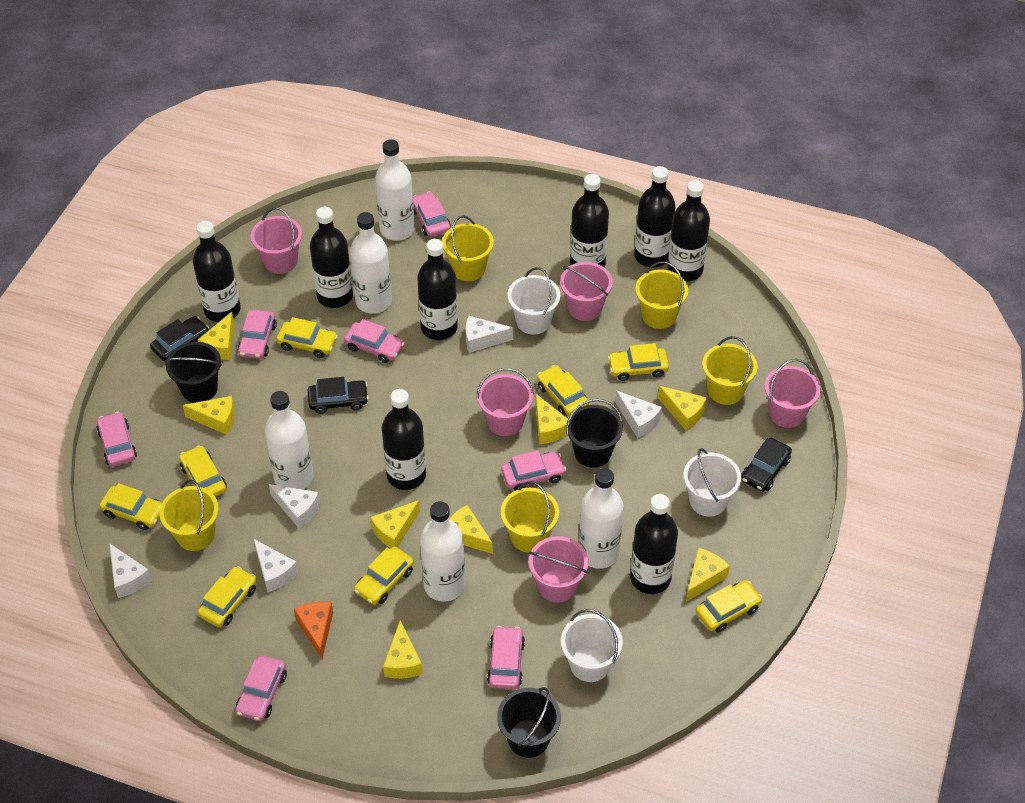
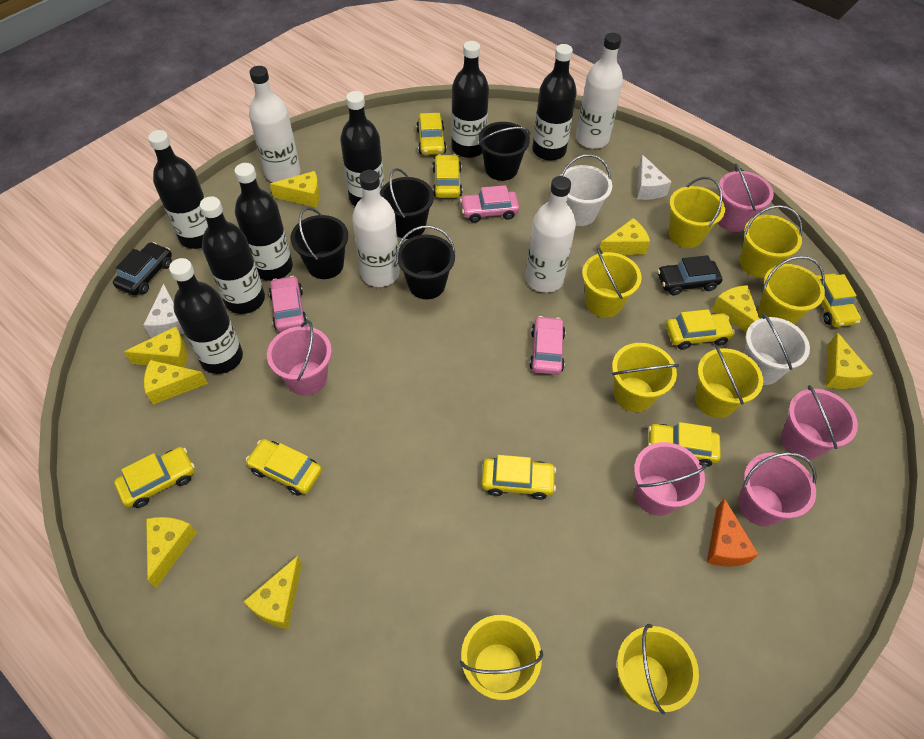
black bottle: 8 -> 7
black bucket: 3 -> 4
black car: 3 -> 2
pink car: 7 -> 3
white bottle: 5 -> 4
white bucket: 3 -> 2
white cheese: 5 -> 2
yellow bucket: 5 -> 8

